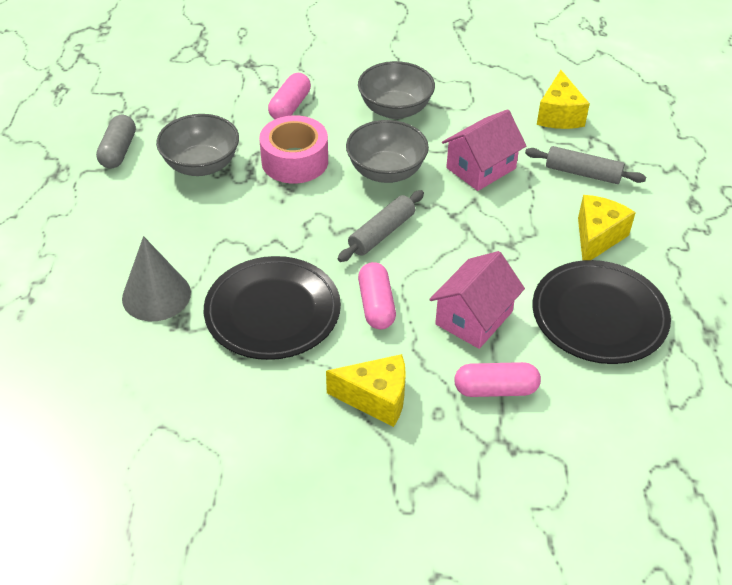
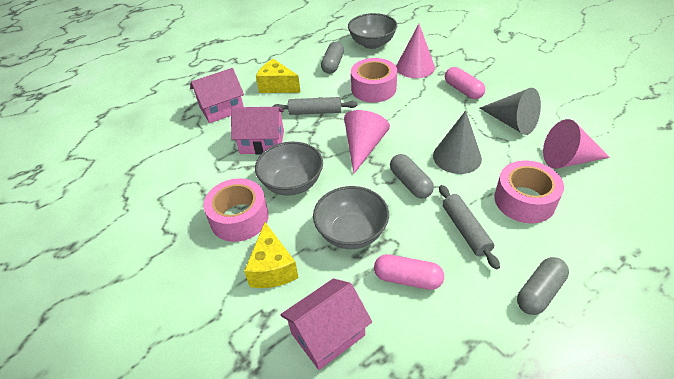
black plate: 2 -> 0
grey capsule: 1 -> 3
grey cone: 1 -> 2
pink capsule: 3 -> 2
pink cone: 0 -> 3
pink house: 2 -> 3
pink tape: 1 -> 3
yellow cheese: 3 -> 2

